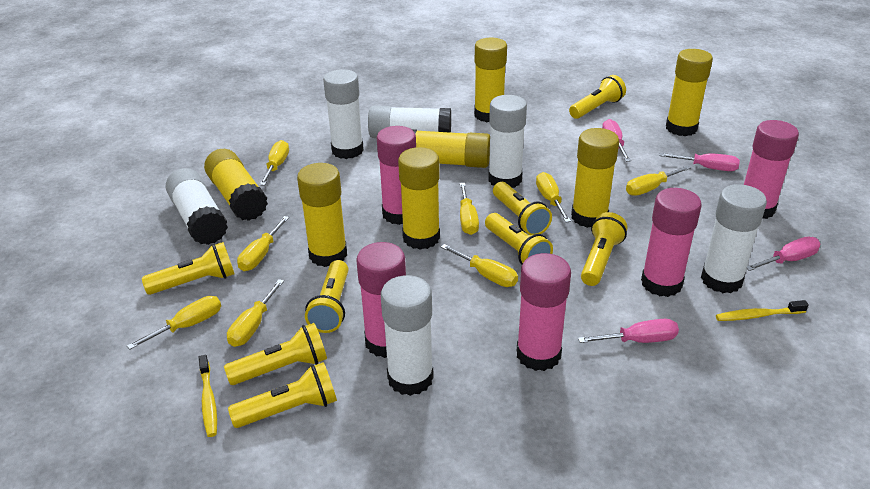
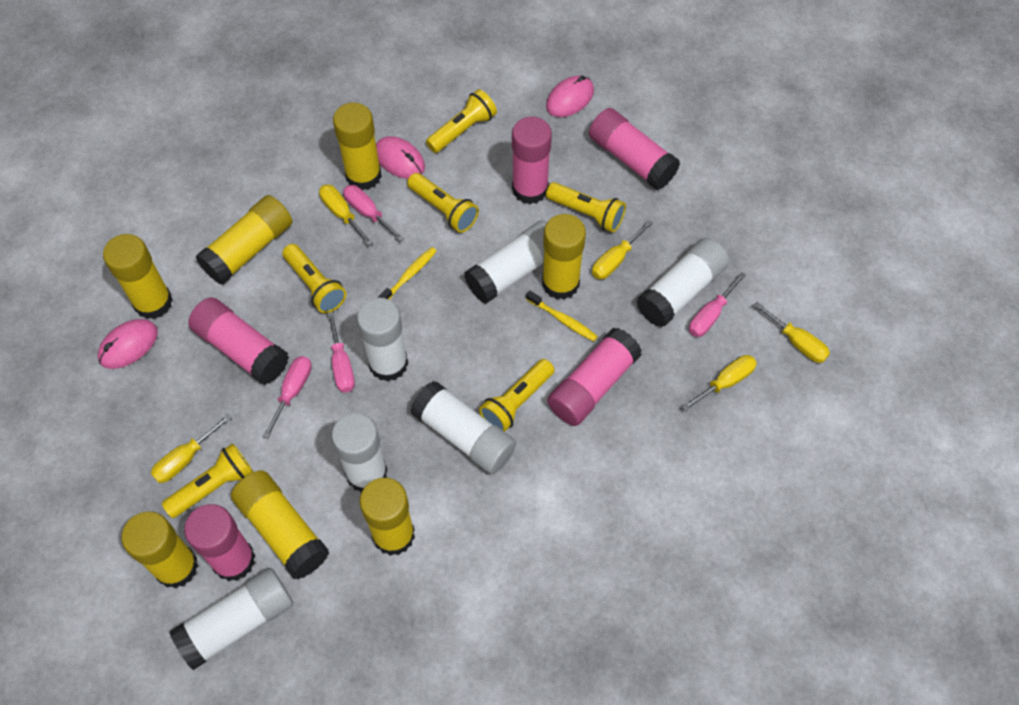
pink mouse: 0 -> 3
yellow flashlight: 8 -> 6
yellow screwdriver: 8 -> 5

